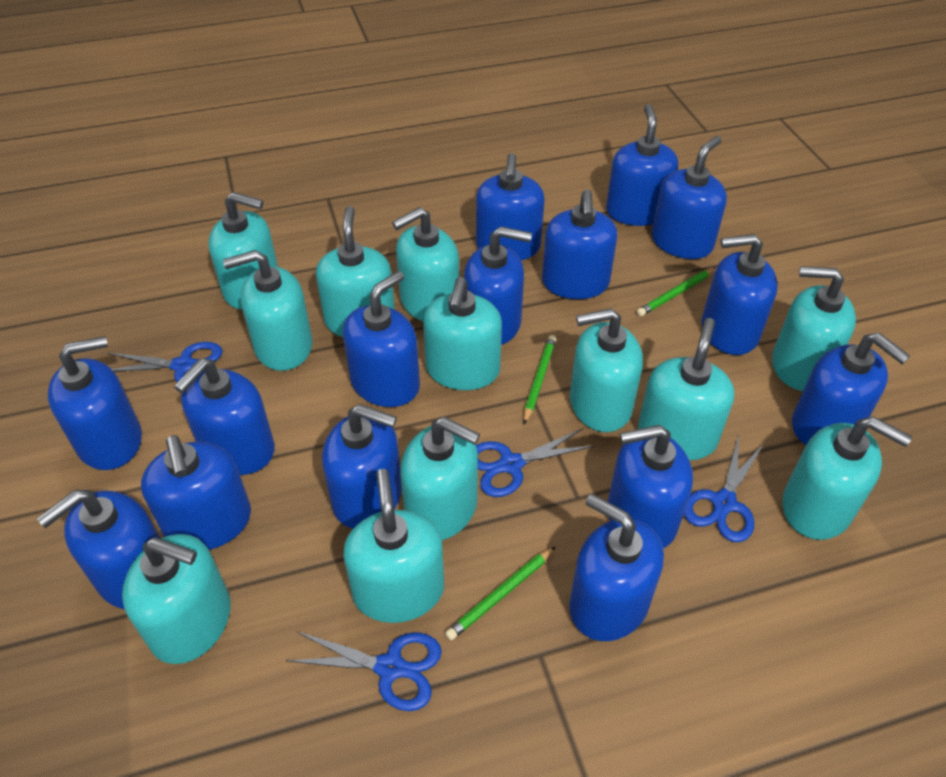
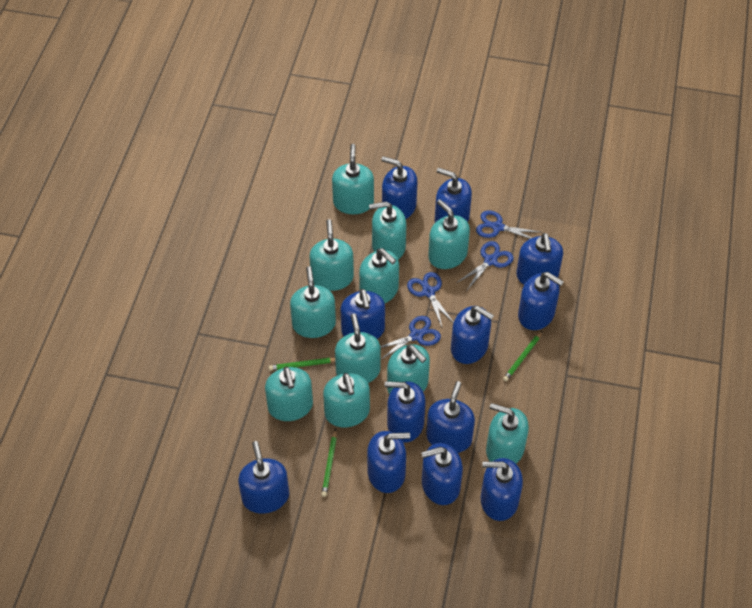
blue soap dispenser: 15 -> 12
turquoise soap dispenser: 12 -> 11

